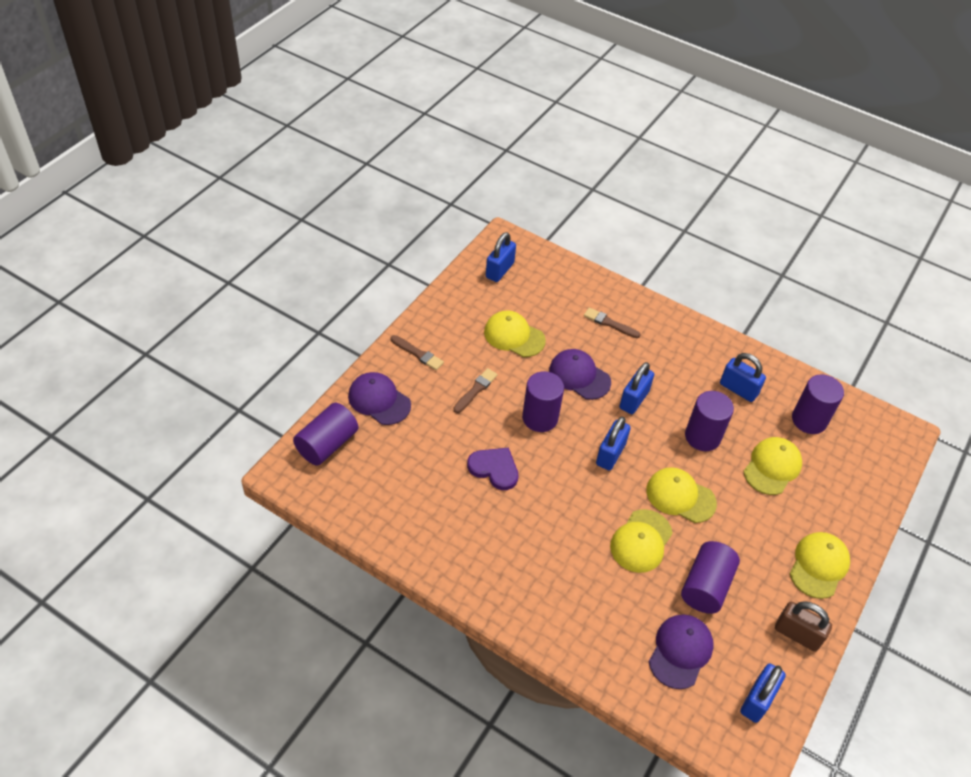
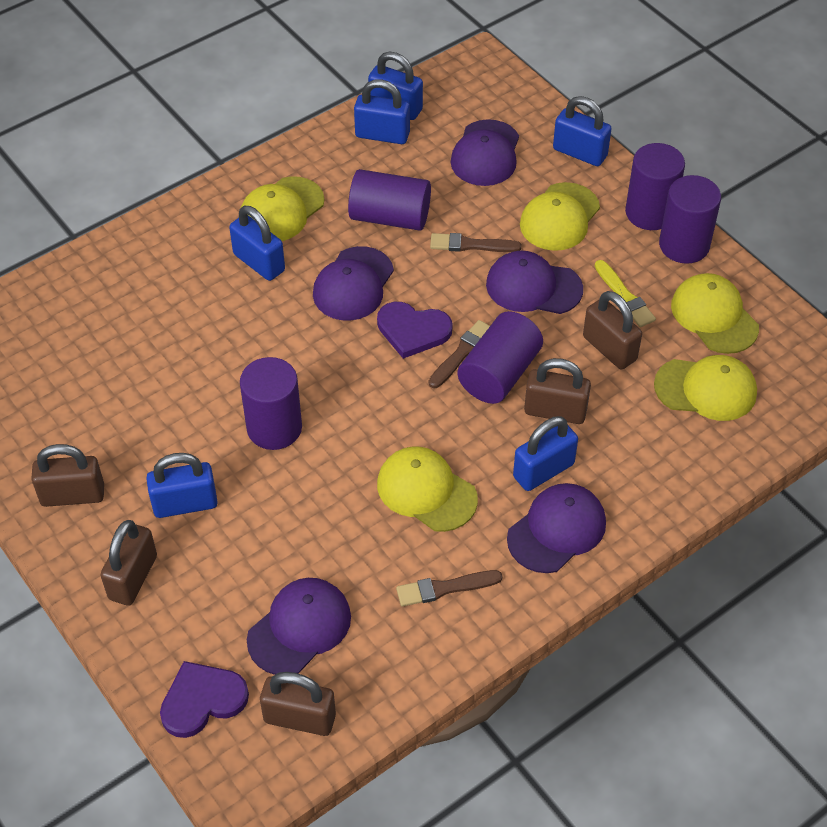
blue padlock: 5 -> 6
brown padlock: 1 -> 5
purple cap: 3 -> 5
purple heart: 1 -> 2
yellow brush: 0 -> 1

